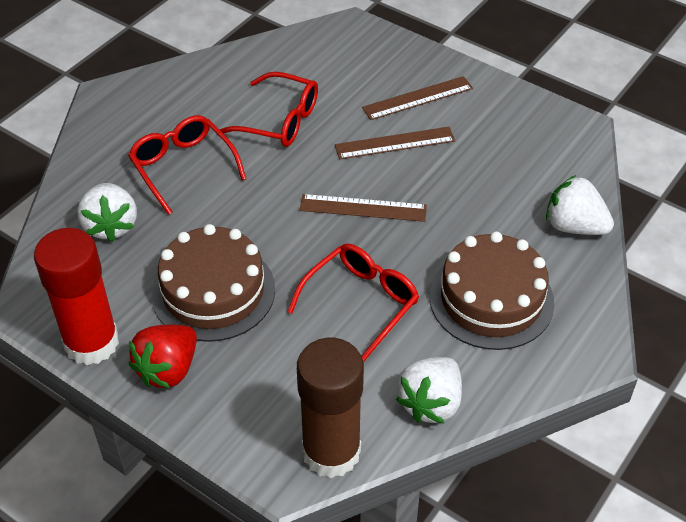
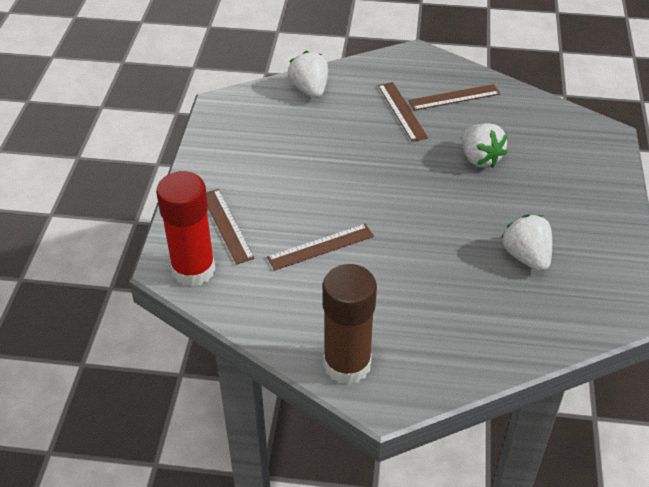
brown cake: 2 -> 0
brown ruler: 3 -> 4
red glasses: 3 -> 0
red strawberry: 1 -> 0

